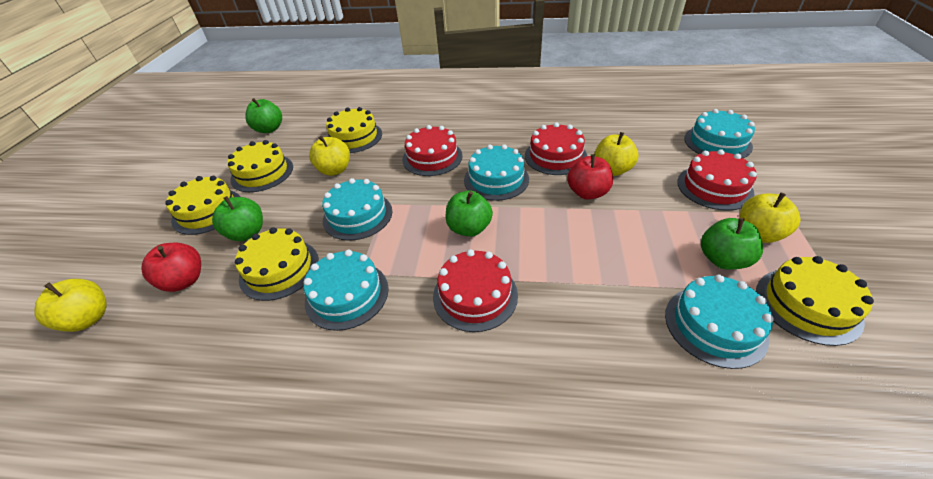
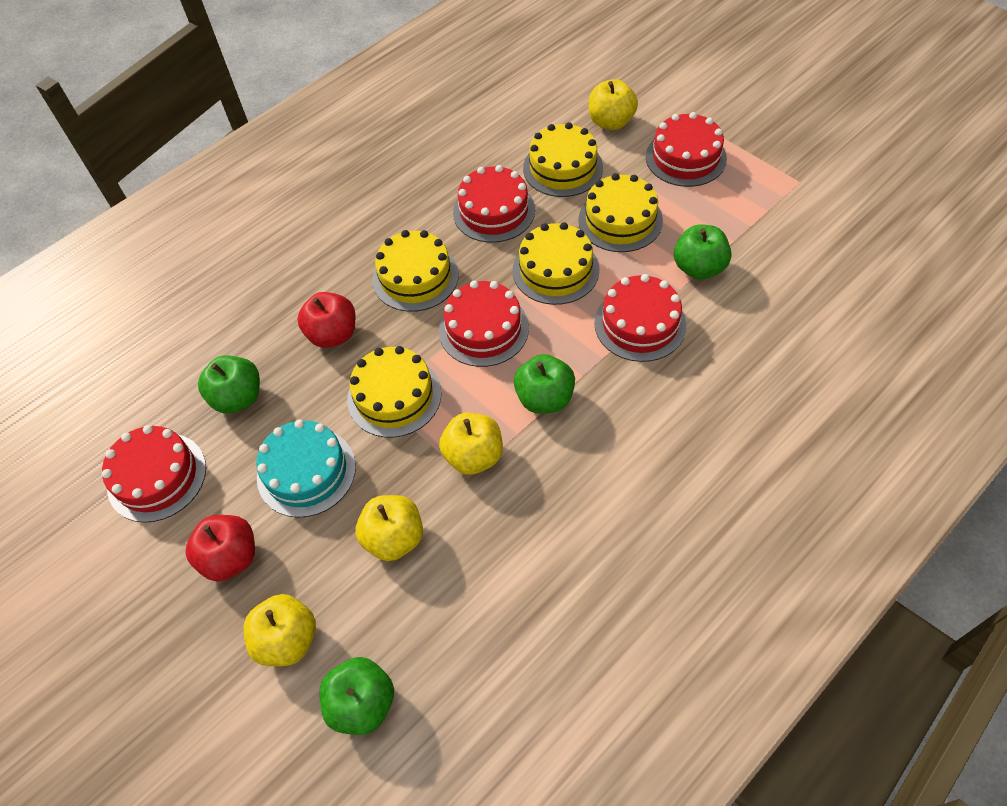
red cake: 4 -> 5
turquoise cake: 5 -> 1

